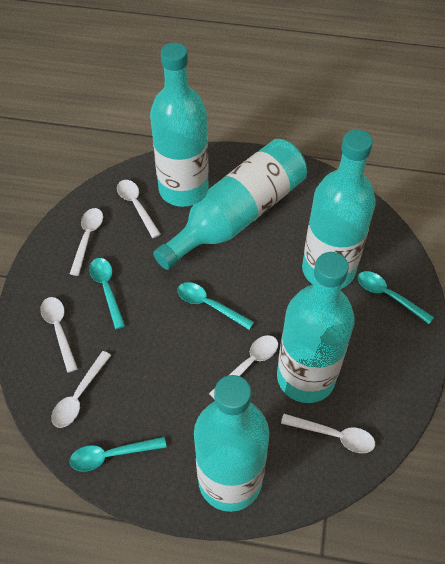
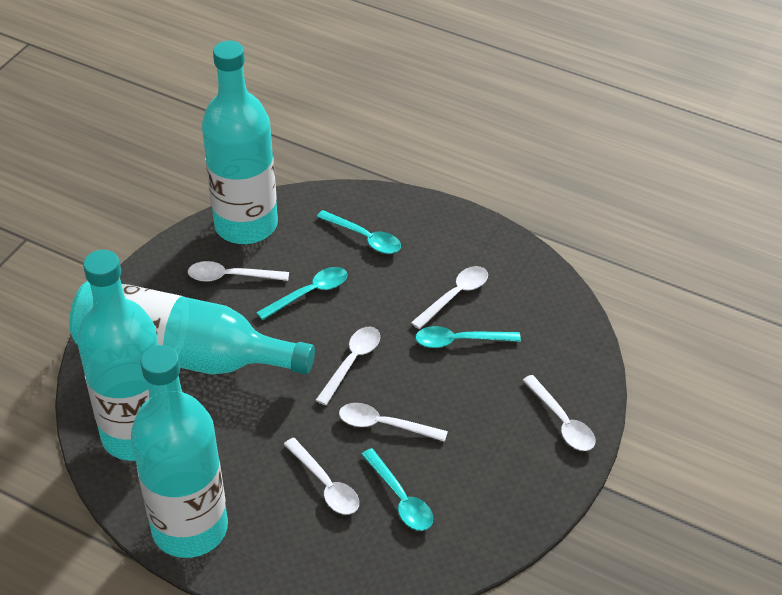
turquoise bottle: 5 -> 4

